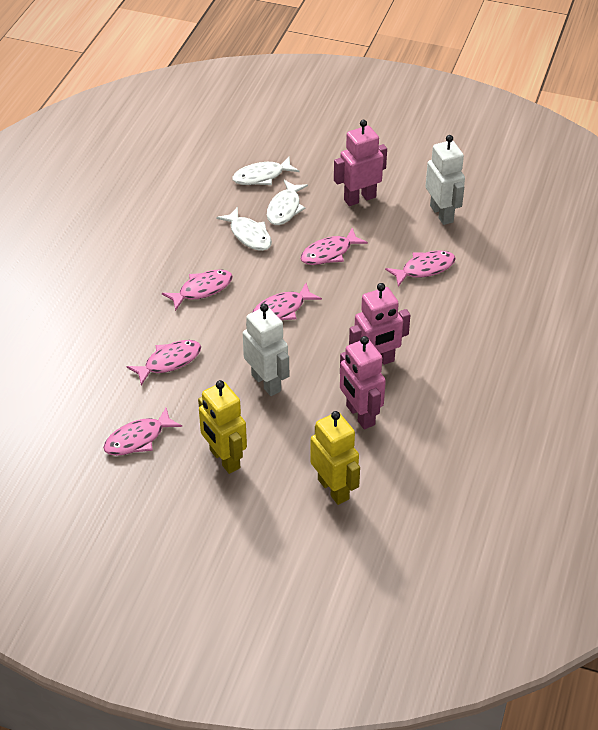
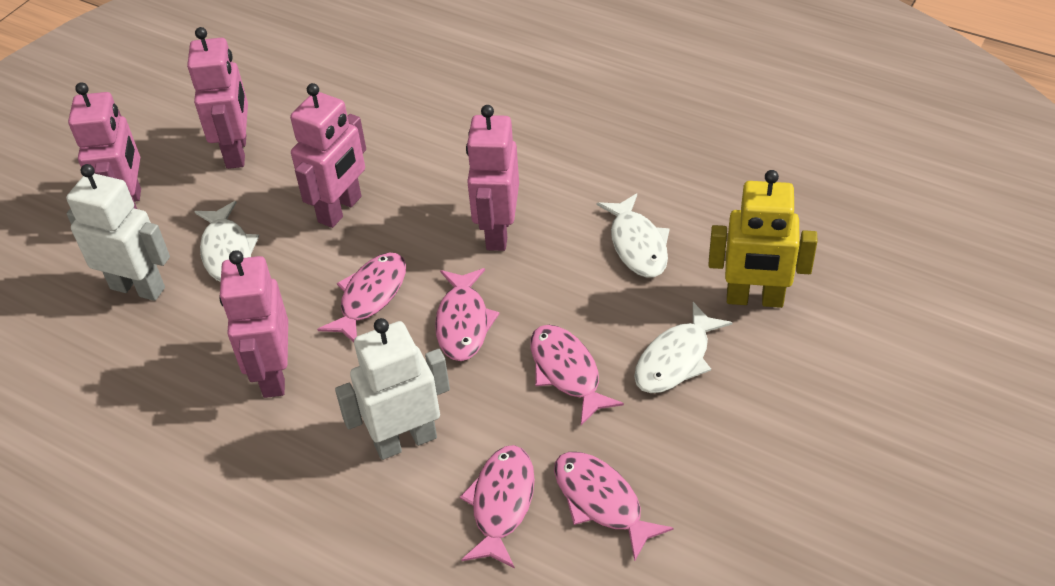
pink fish: 6 -> 5
pink robot: 3 -> 5
yellow robot: 2 -> 1

